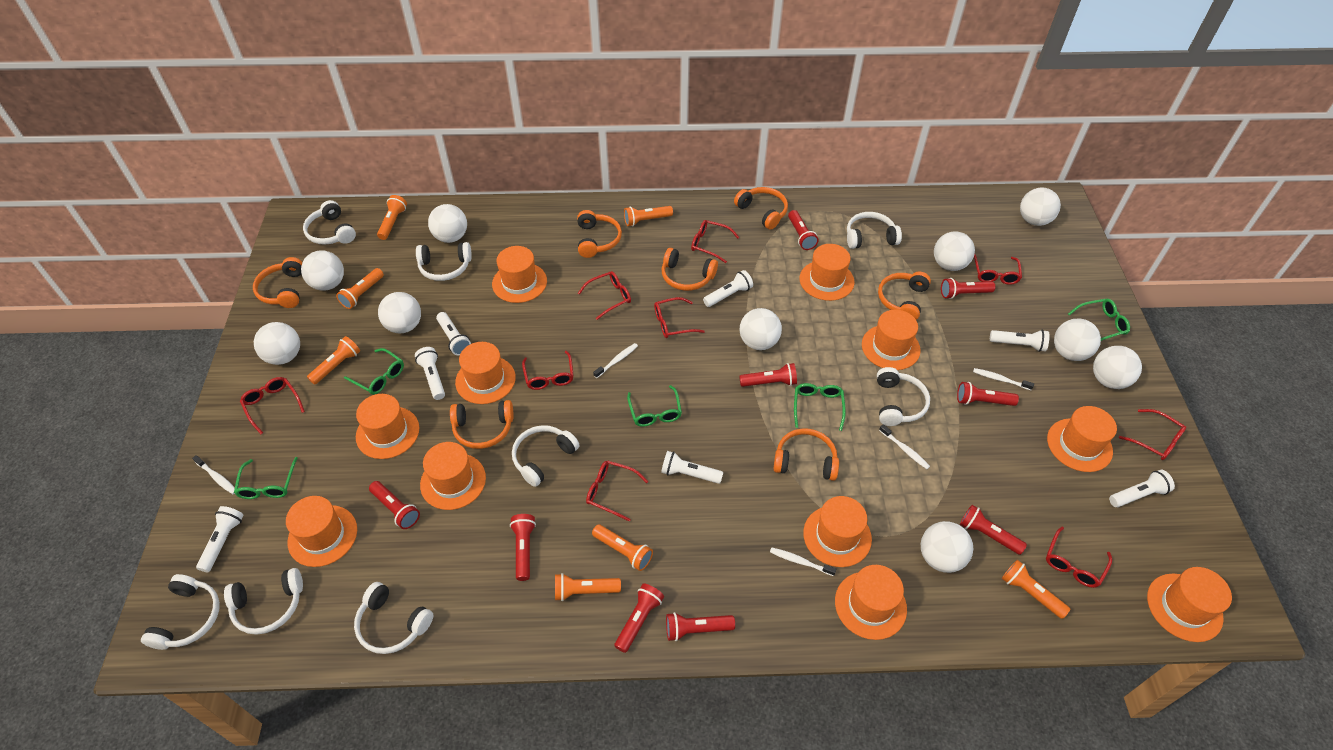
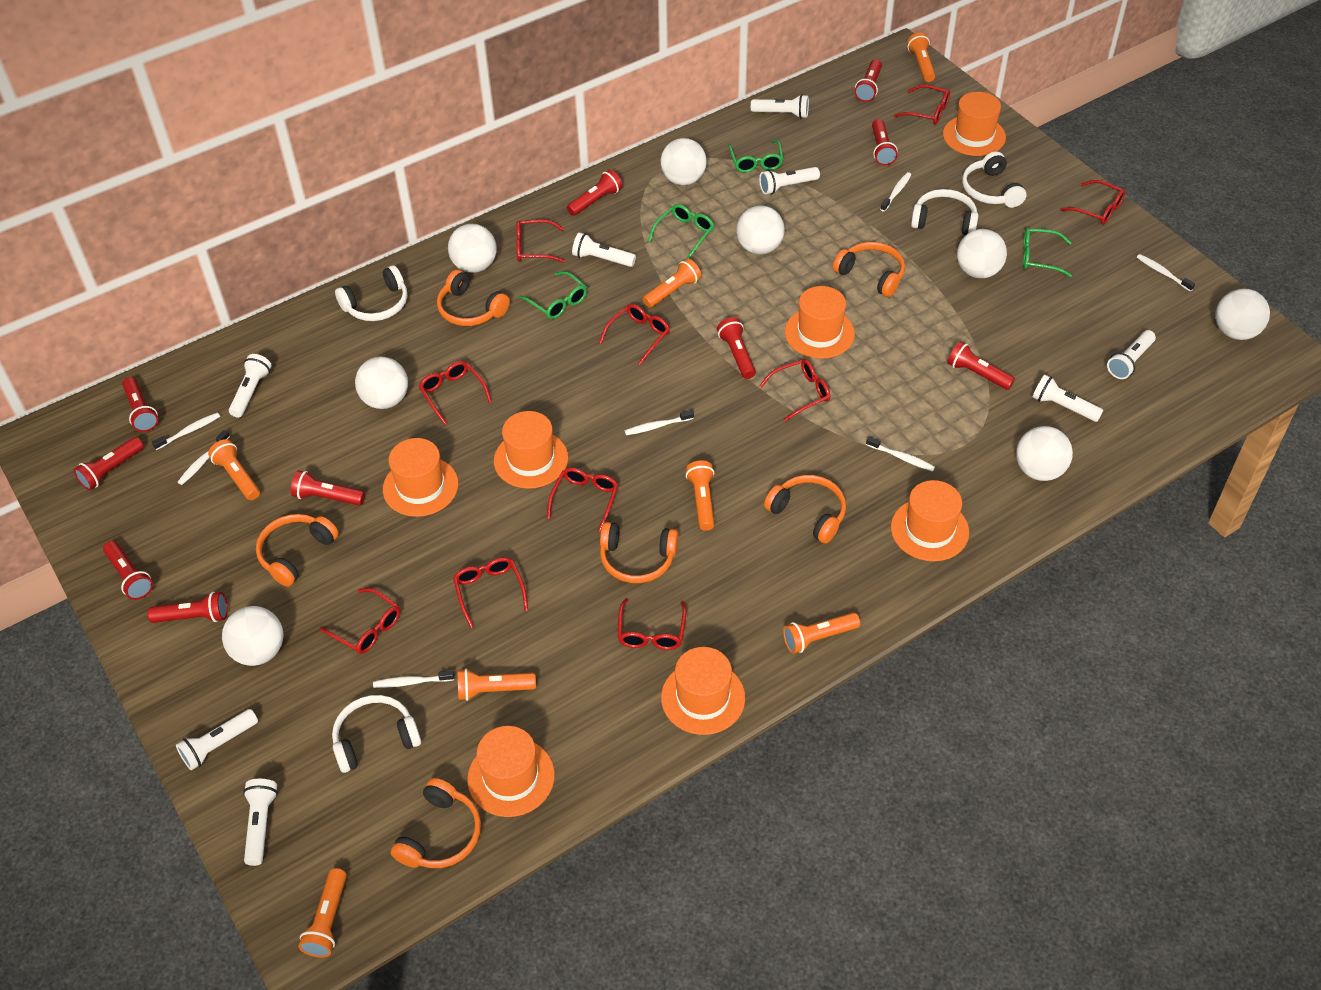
green glasses: 5 -> 4
orange hat: 11 -> 7
orange headphones: 7 -> 6
red flashlight: 9 -> 10
red glasses: 9 -> 10
white ball: 10 -> 8
white flashlight: 7 -> 8
white headphones: 8 -> 4
white toothbrush: 5 -> 7

